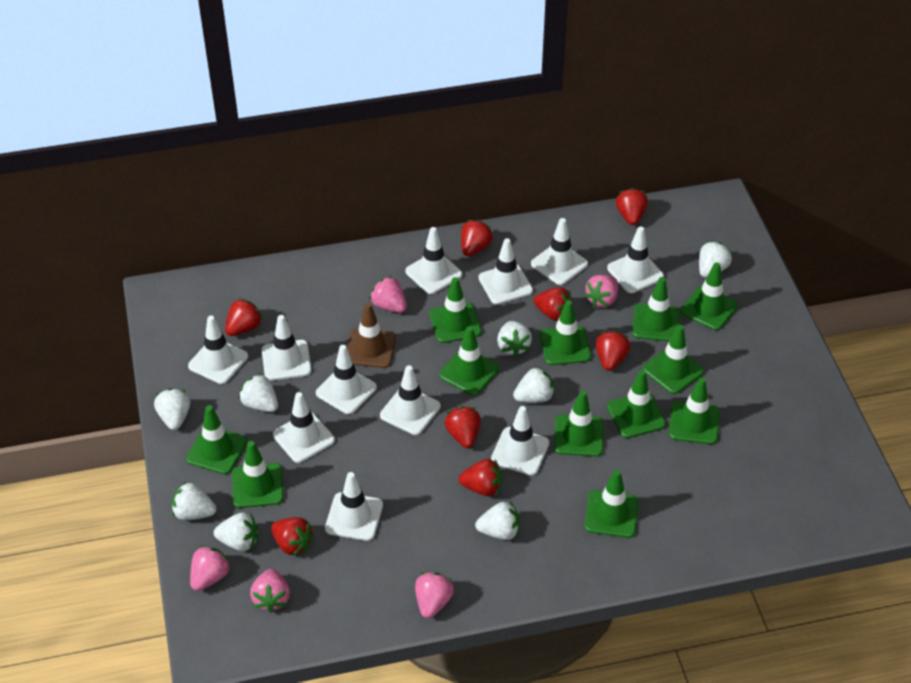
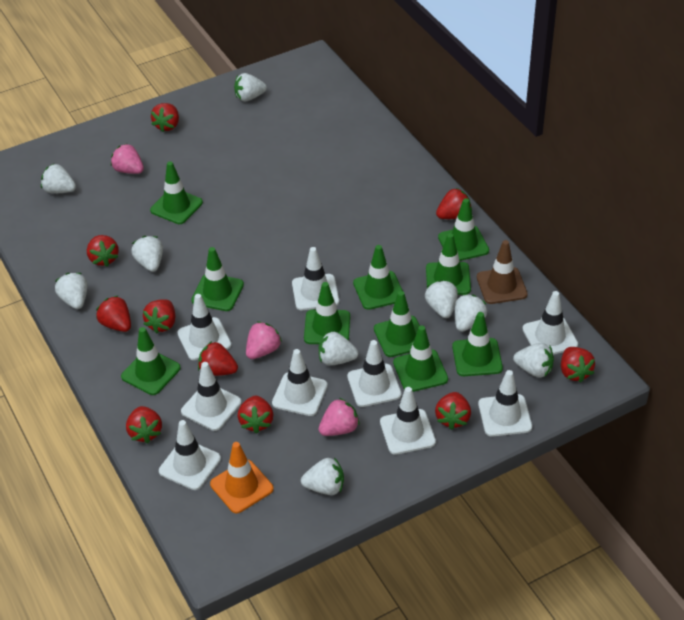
green traffic cone: 12 -> 10
orange traffic cone: 0 -> 1
pink strawberry: 5 -> 3
red strawberry: 8 -> 10
white strawberry: 8 -> 9
white traffic cone: 11 -> 9

